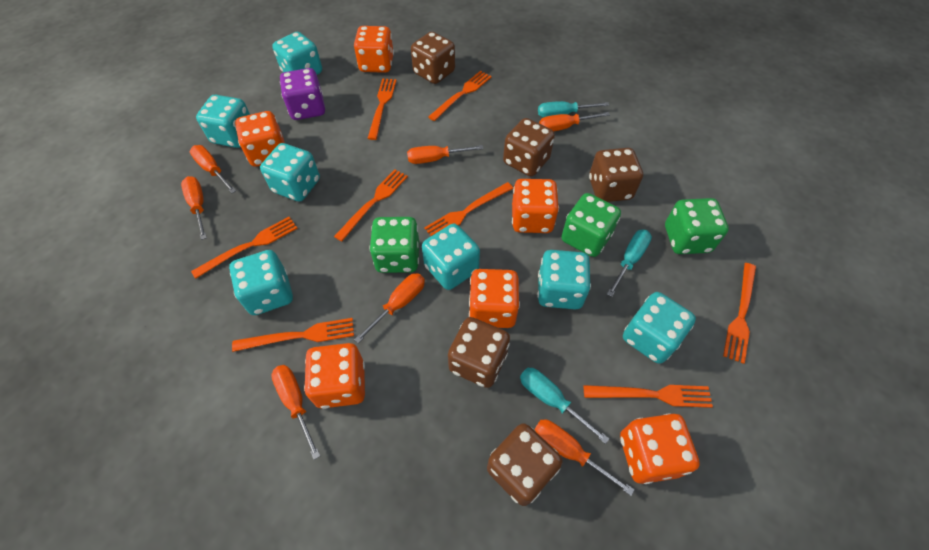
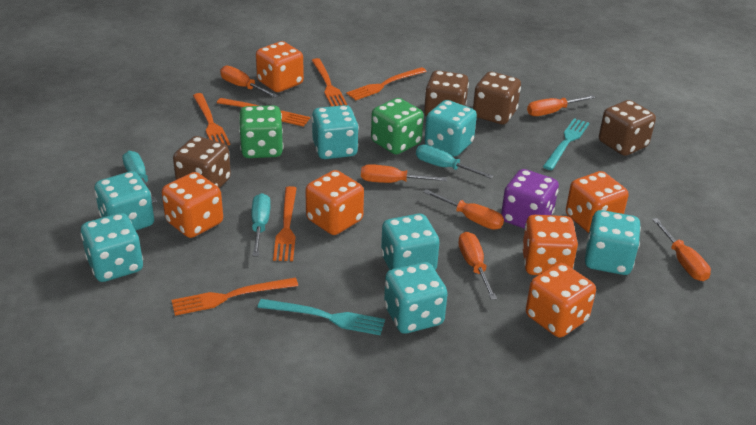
brown dice: 5 -> 4
green dice: 3 -> 2
orange fork: 8 -> 6
orange screwdriver: 7 -> 6
turquoise fork: 0 -> 2

